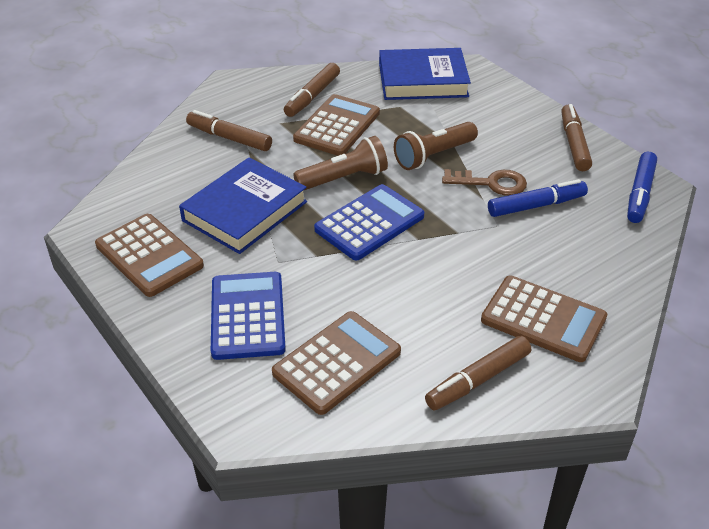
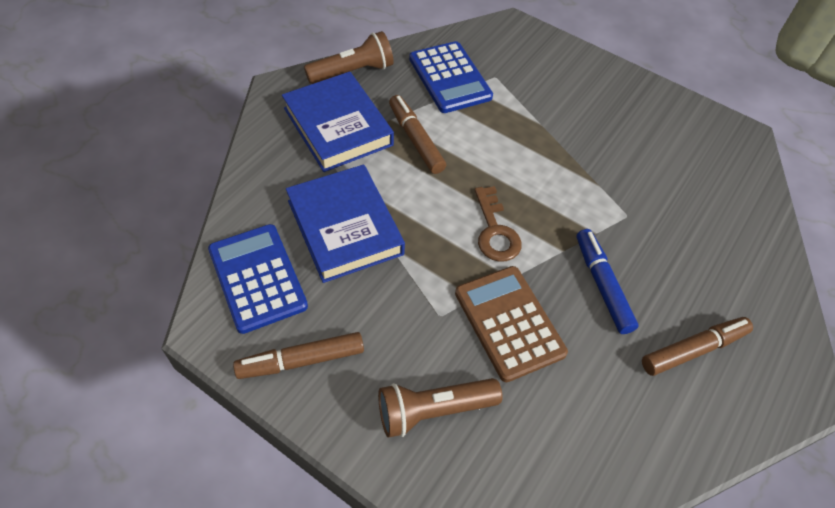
blue marker: 2 -> 1
brown calculator: 4 -> 1
brown marker: 4 -> 3

